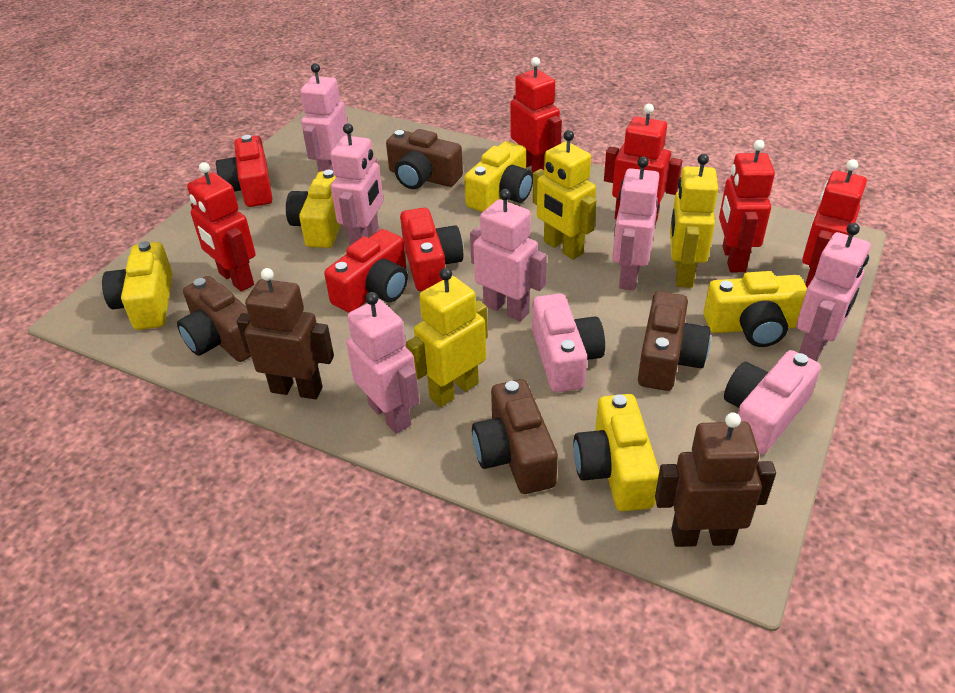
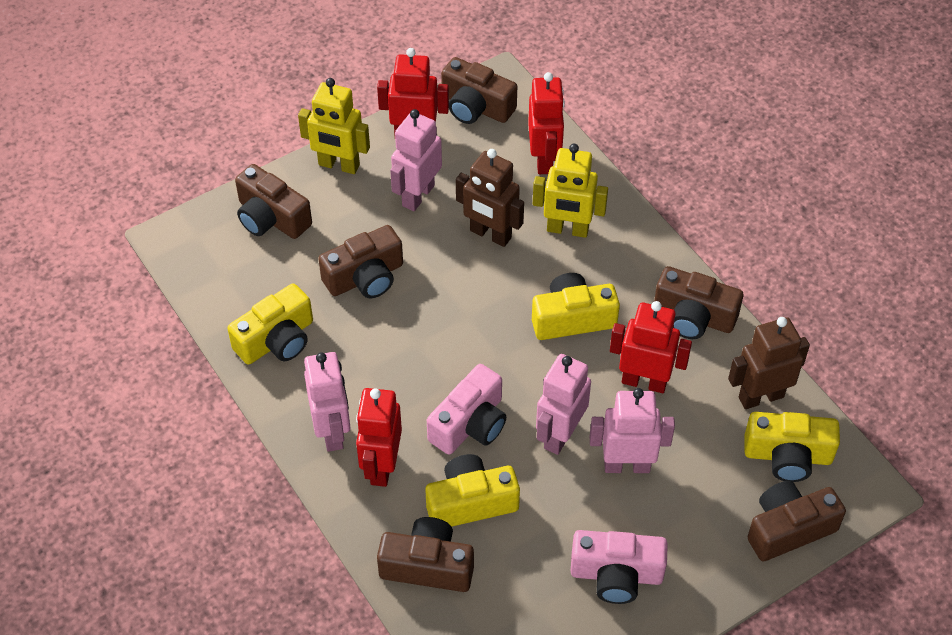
brown camera: 4 -> 6
pink robot: 6 -> 4
red camera: 3 -> 0
red robot: 5 -> 4
yellow camera: 5 -> 4
yellow robot: 3 -> 2

